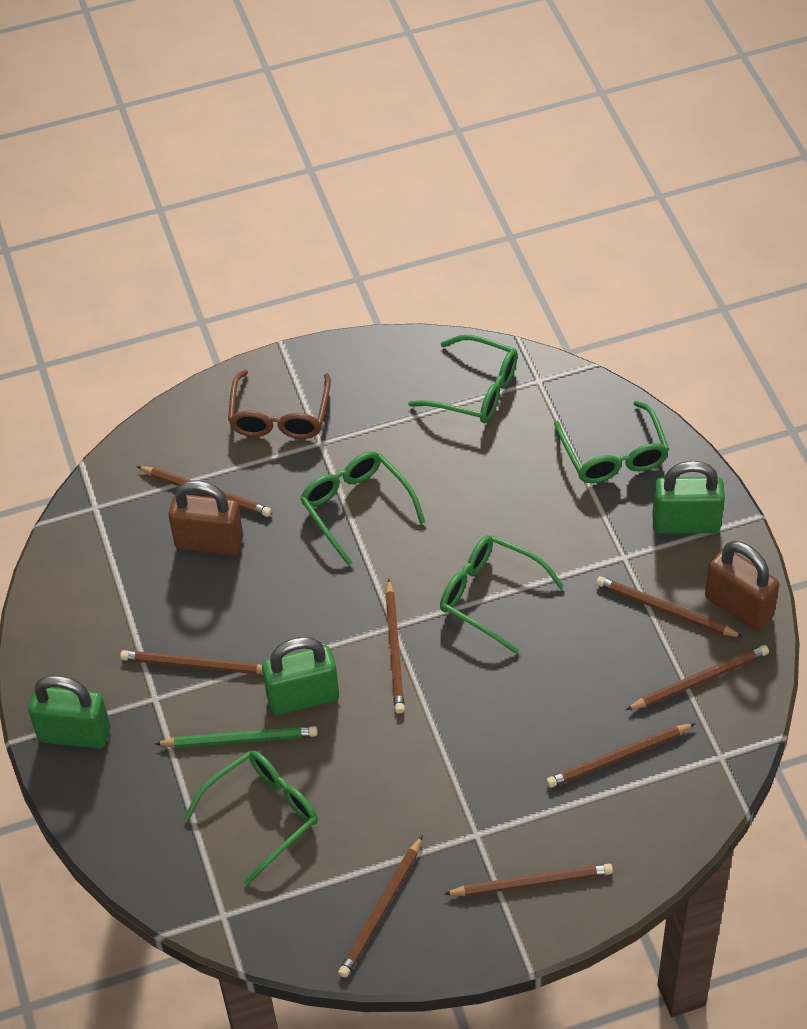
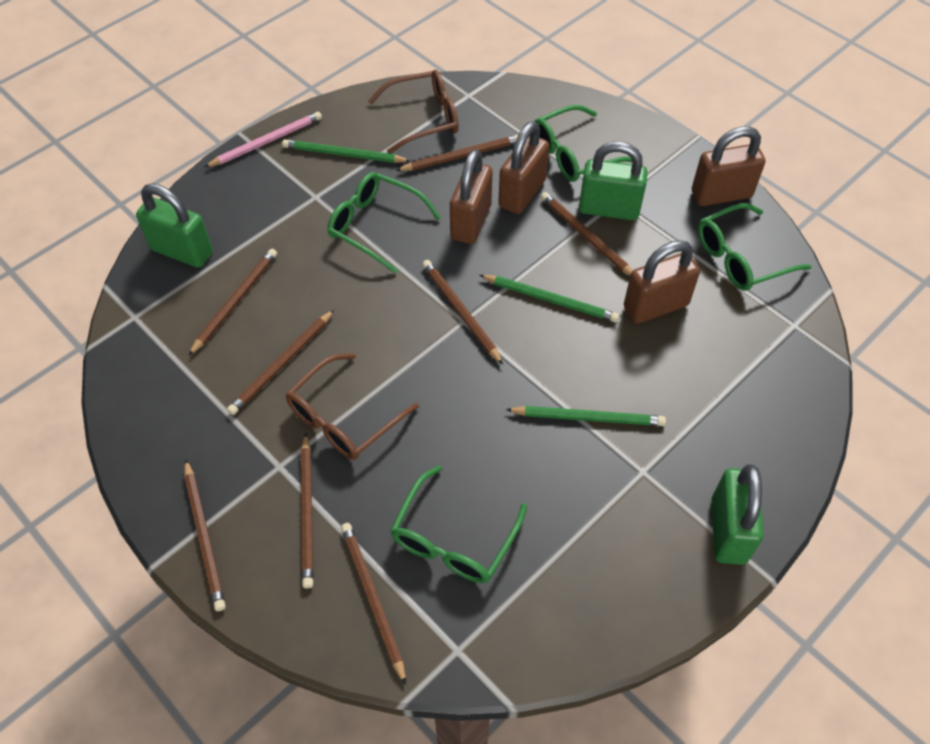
brown glasses: 1 -> 2
brown padlock: 2 -> 4
green glasses: 5 -> 4
green pencil: 1 -> 3
pink pencil: 0 -> 1

